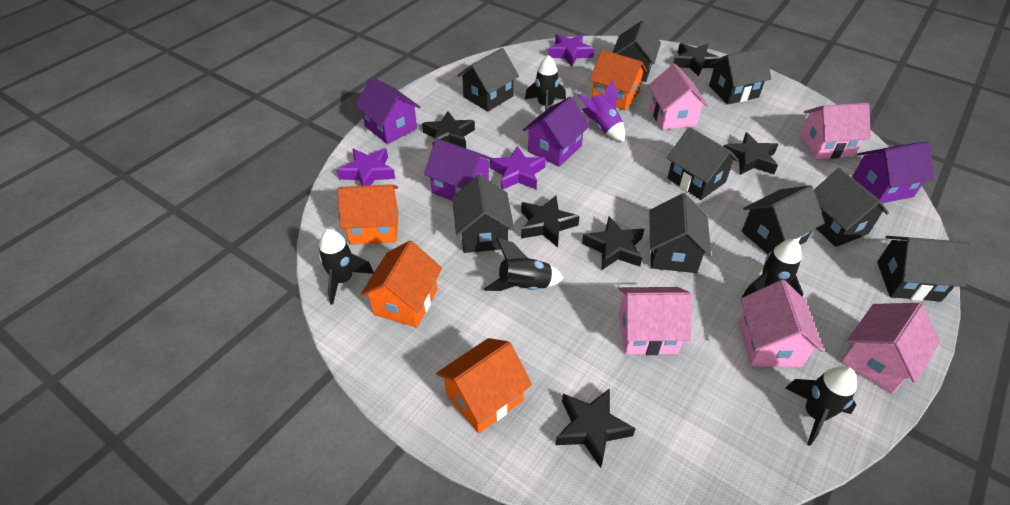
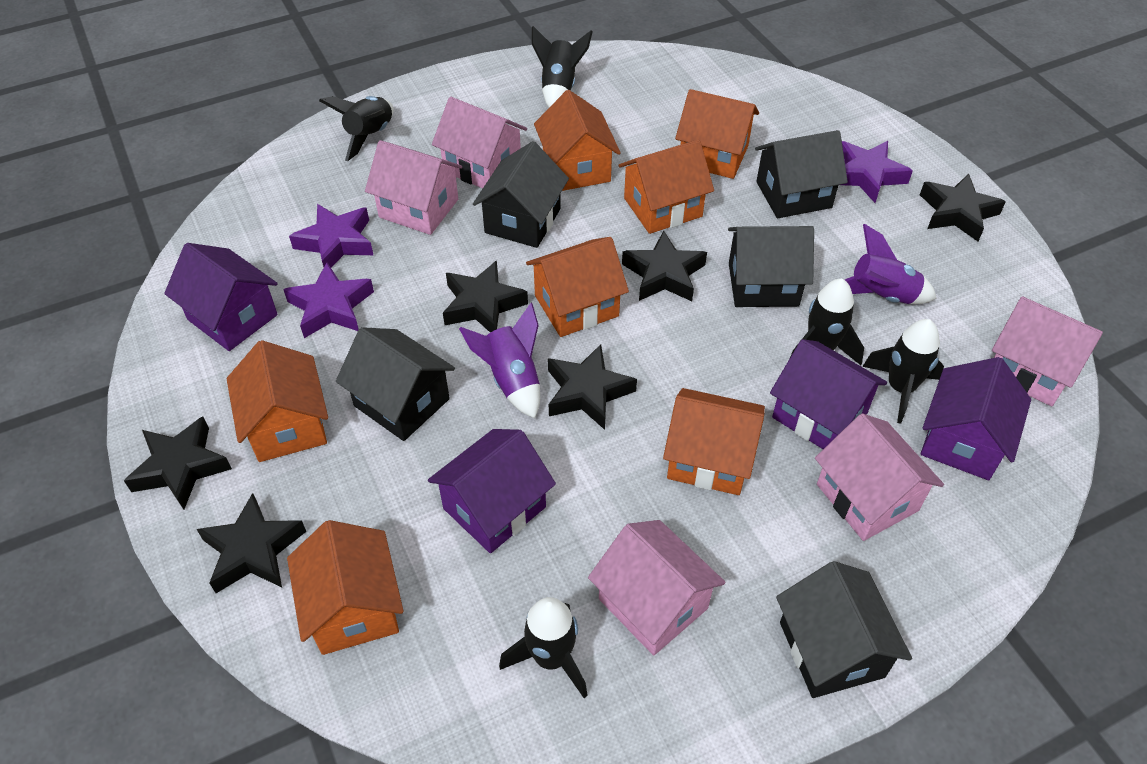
black house: 9 -> 5
orange house: 4 -> 7
purple rocket: 1 -> 2

